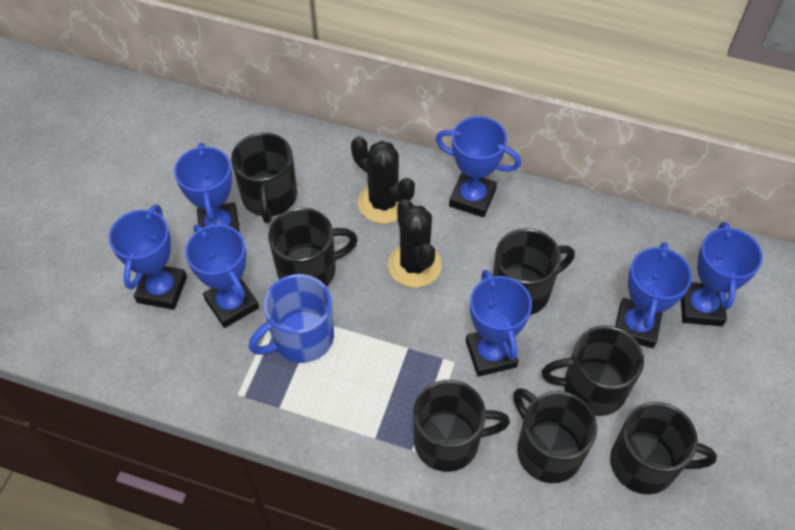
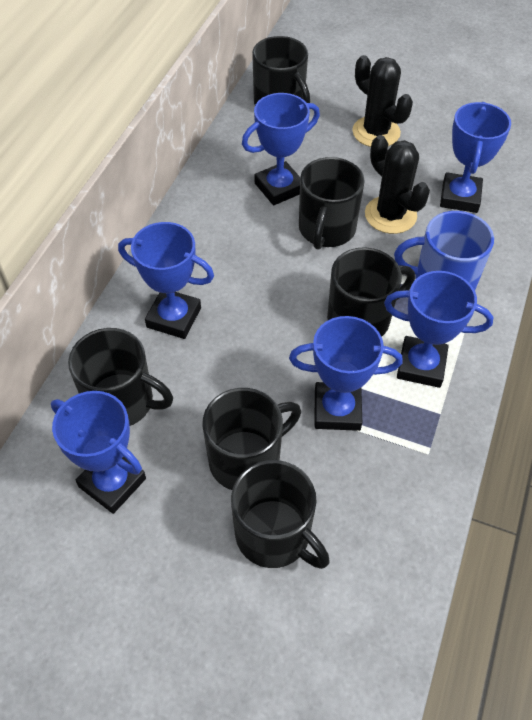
black mug: 7 -> 6
blue trophy: 7 -> 6

